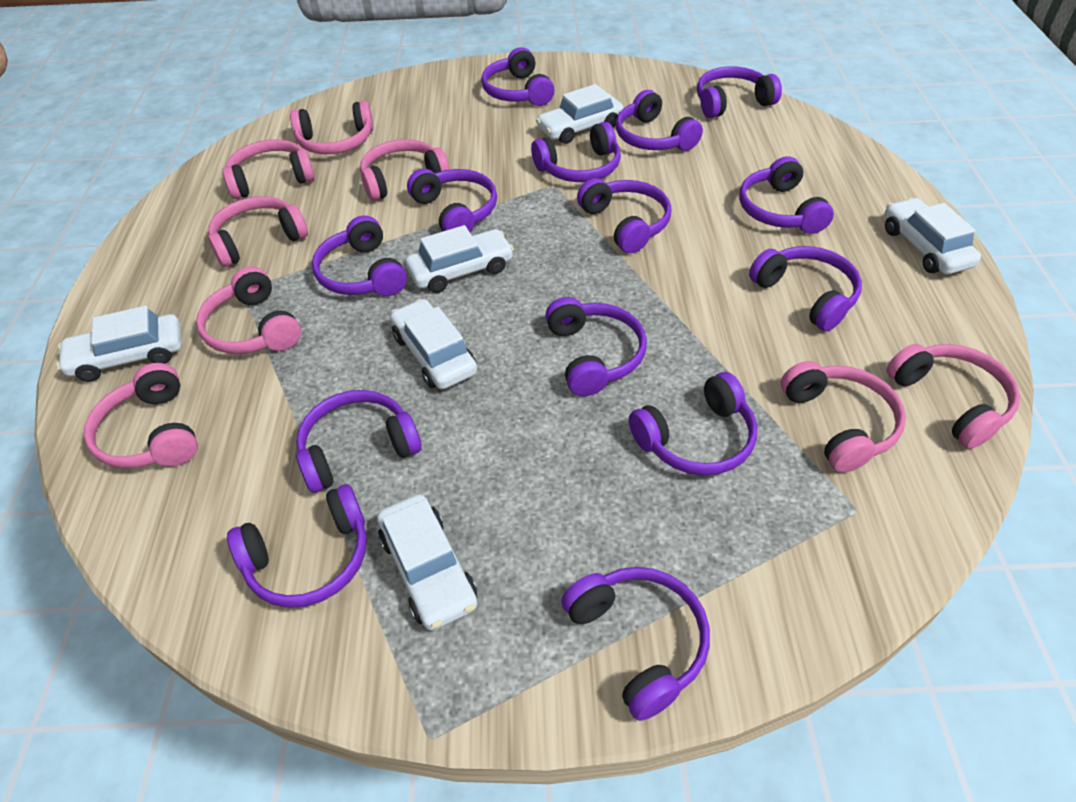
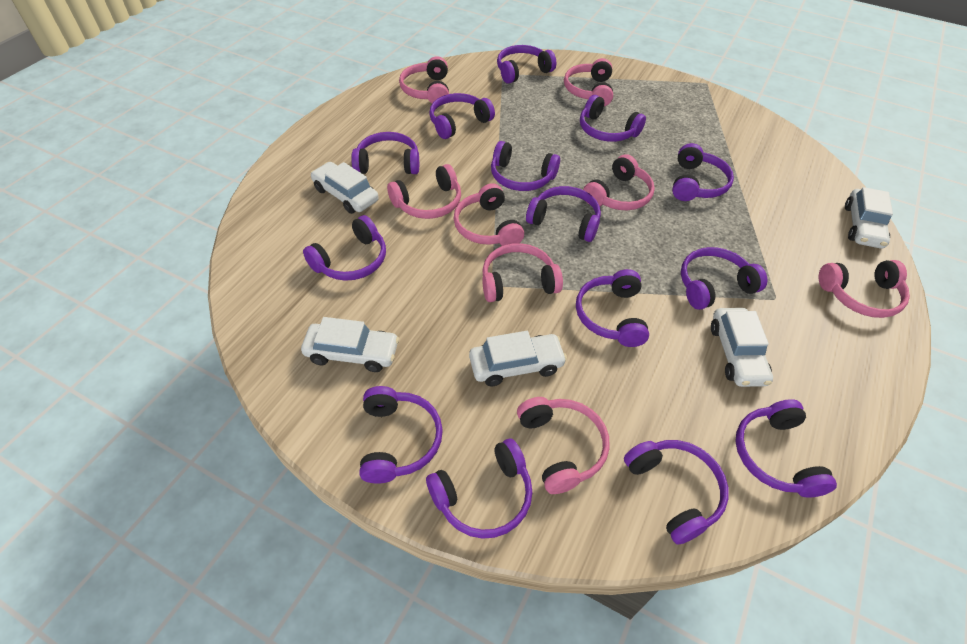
white car: 6 -> 5

